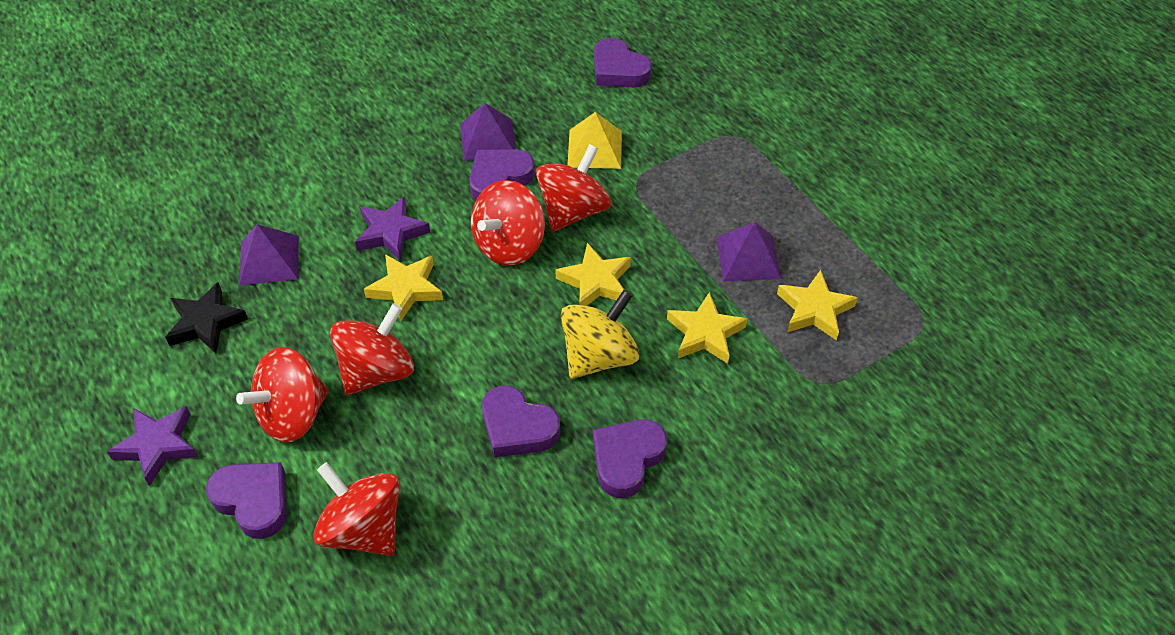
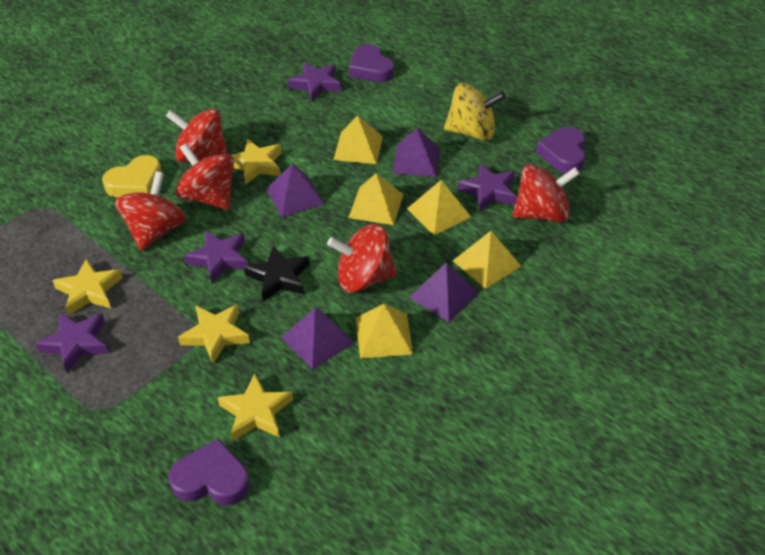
purple heart: 5 -> 3
purple pyramid: 3 -> 4
purple star: 2 -> 4
yellow heart: 0 -> 1
yellow pyramid: 1 -> 5

